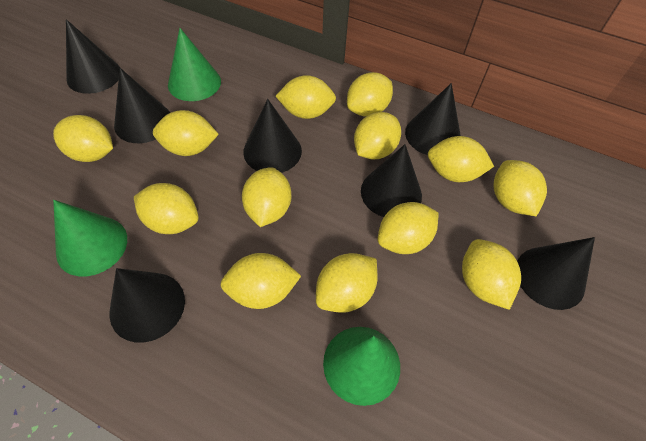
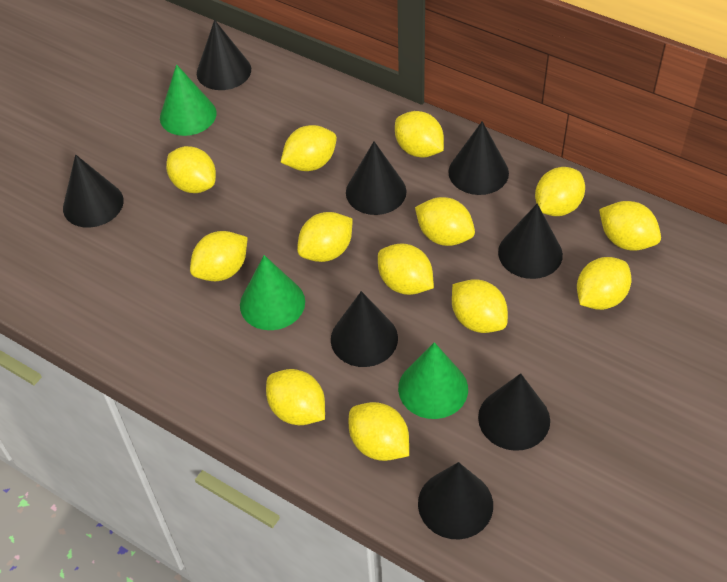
black cone: 7 -> 8

